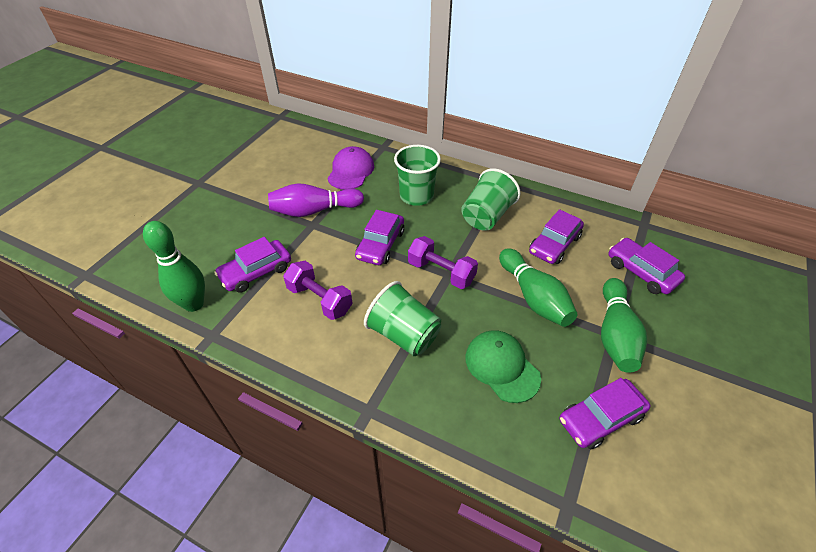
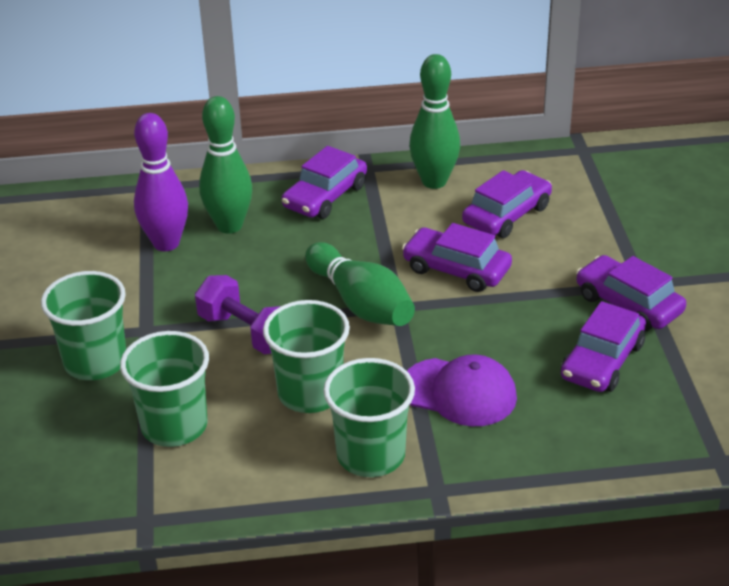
green cap: 1 -> 0
green cup: 3 -> 4
purple dumbbell: 2 -> 1

